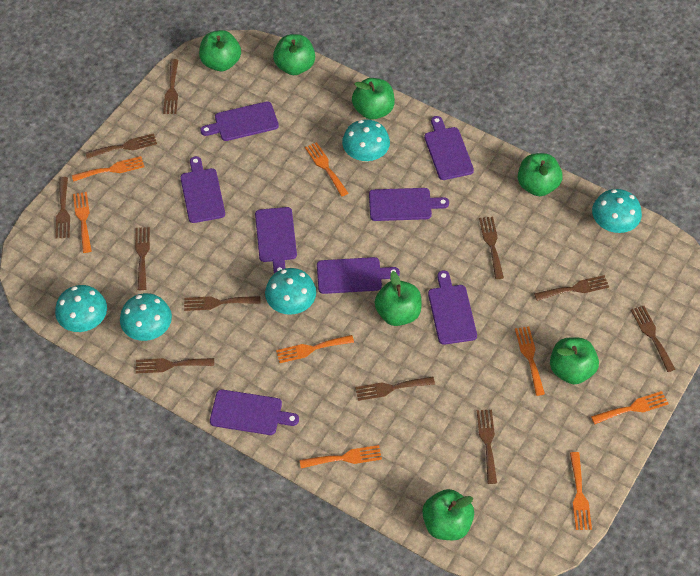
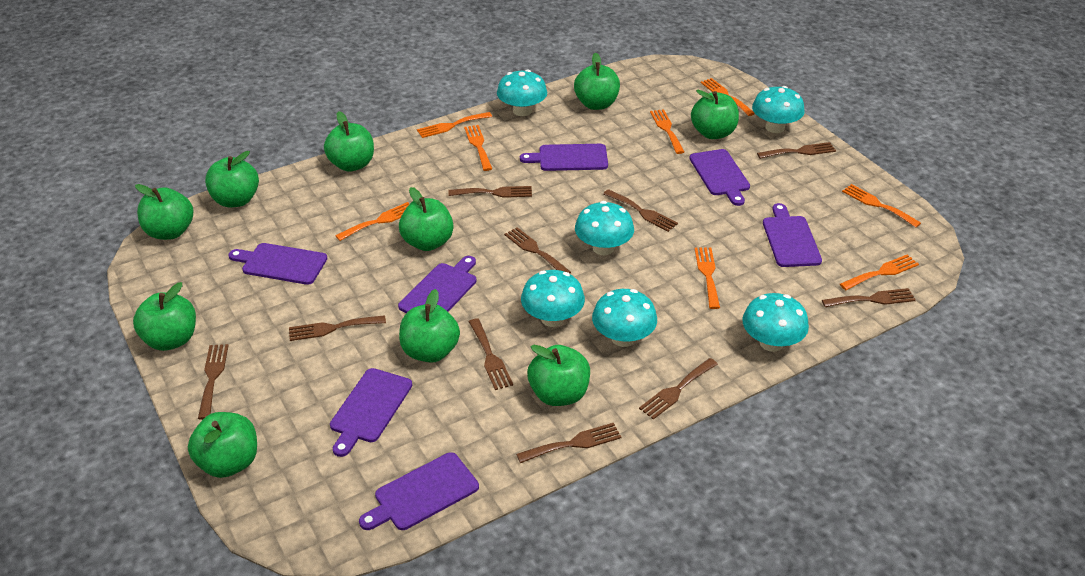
brown fork: 11 -> 10
green apple: 7 -> 10
purple cutting board: 8 -> 7
turquoise mushroom: 5 -> 6

